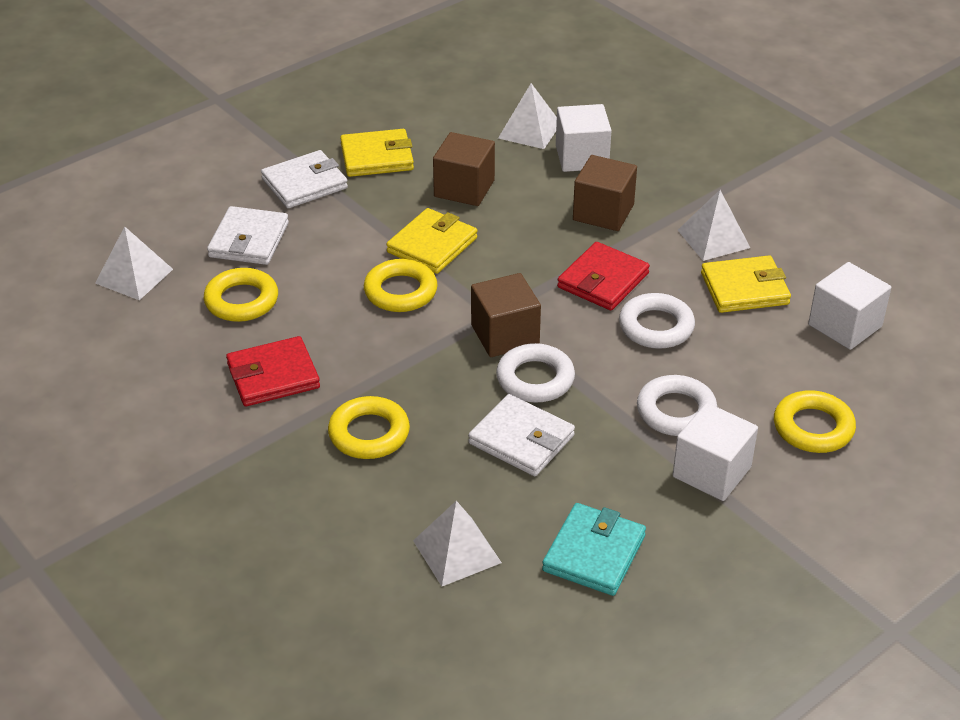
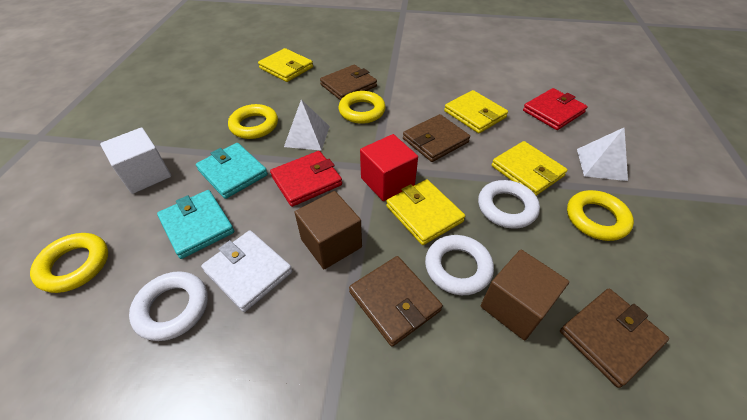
brown cube: 3 -> 2
brown wallet: 0 -> 4
red cube: 0 -> 1
turquoise wallet: 1 -> 2
white cube: 3 -> 1
white pyramid: 4 -> 2
white wallet: 3 -> 1
yellow wallet: 3 -> 4

